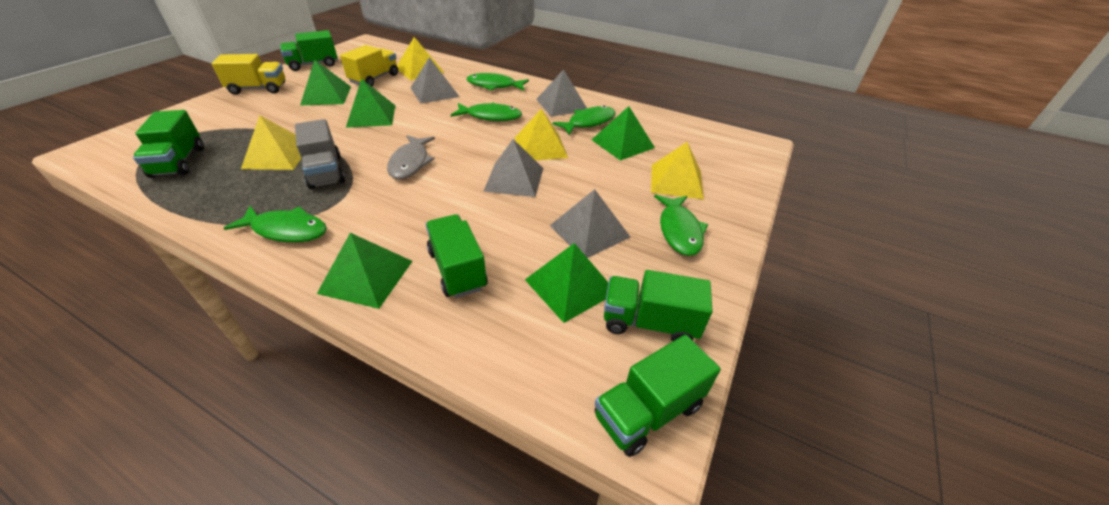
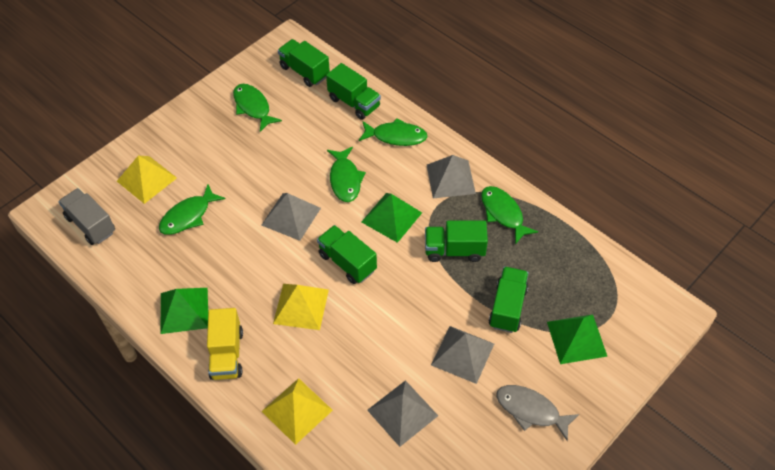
green pyramid: 5 -> 3
yellow pyramid: 4 -> 3
yellow truck: 2 -> 1

